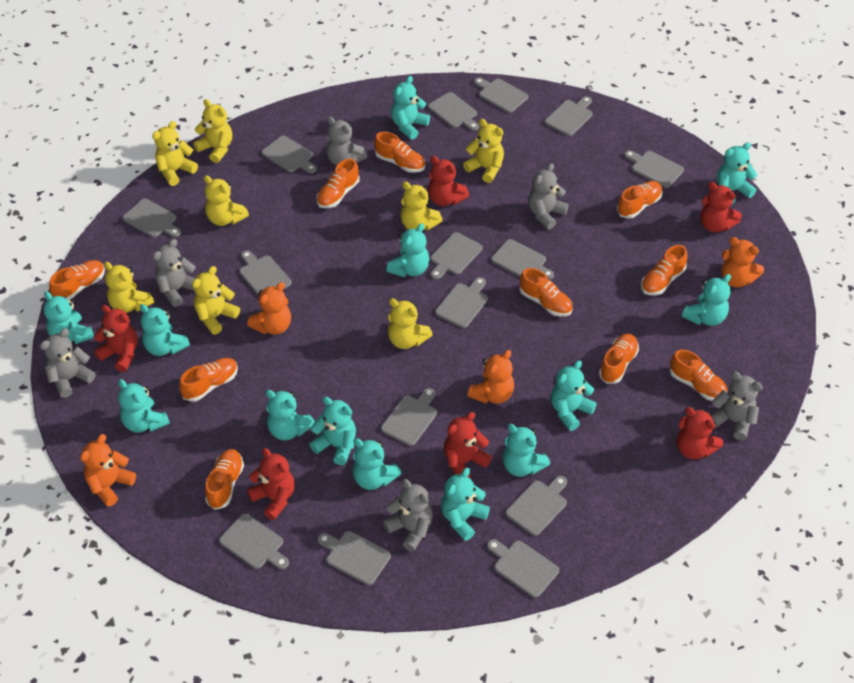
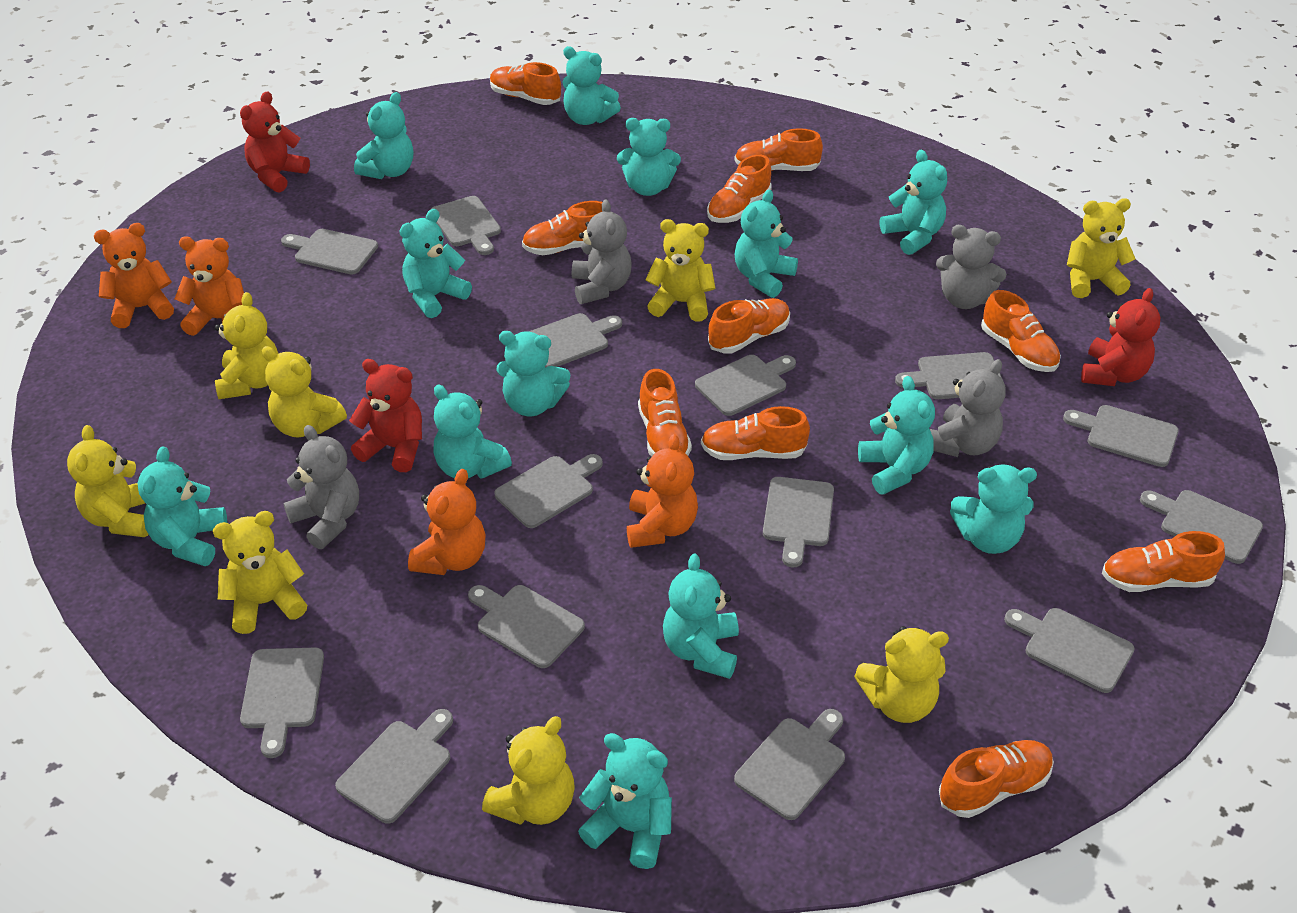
grey cutting board: 15 -> 14
grey teddy bear: 6 -> 4
red teddy bear: 6 -> 3

